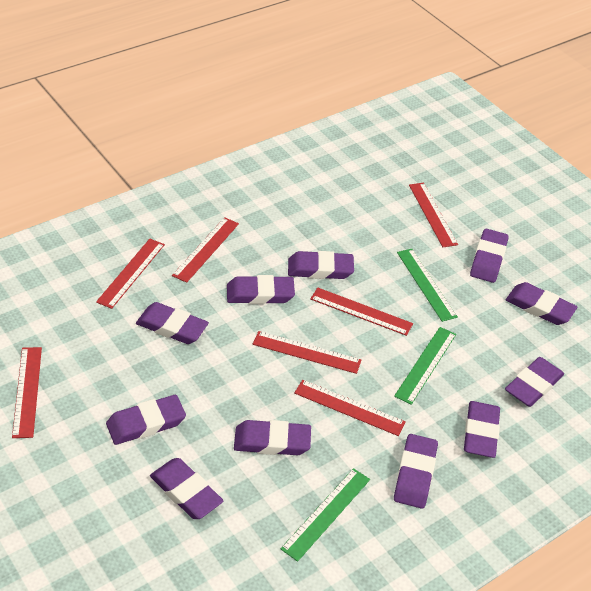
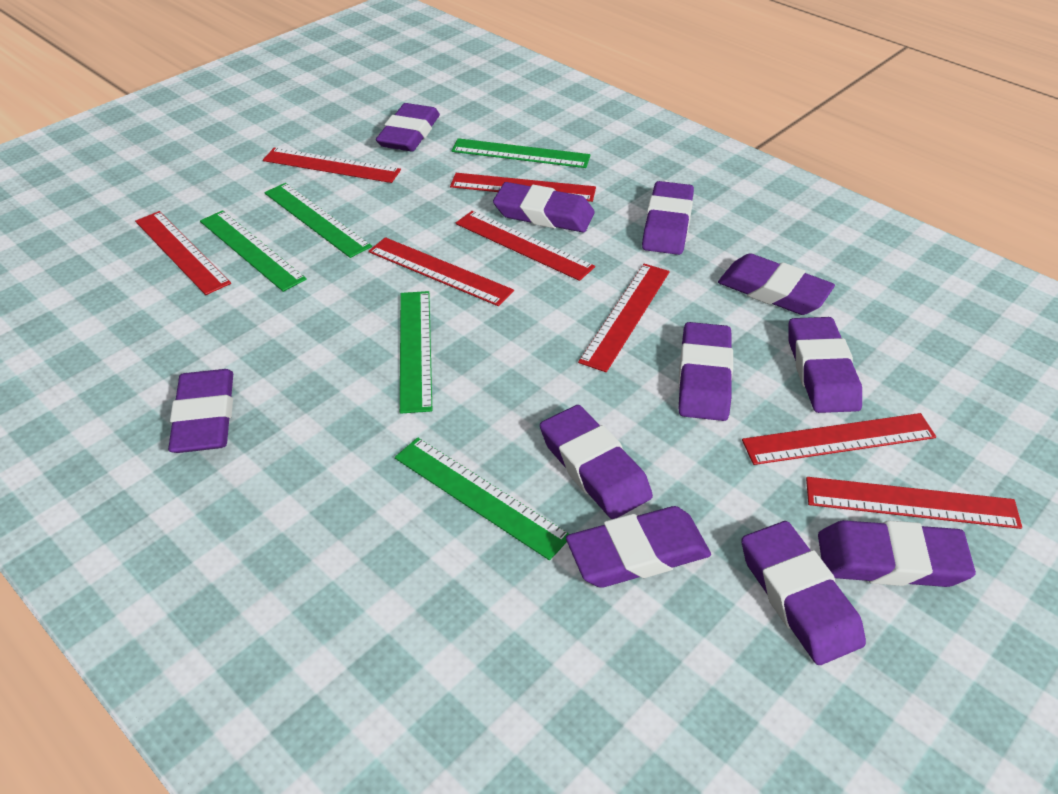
green ruler: 3 -> 5
red ruler: 7 -> 8

